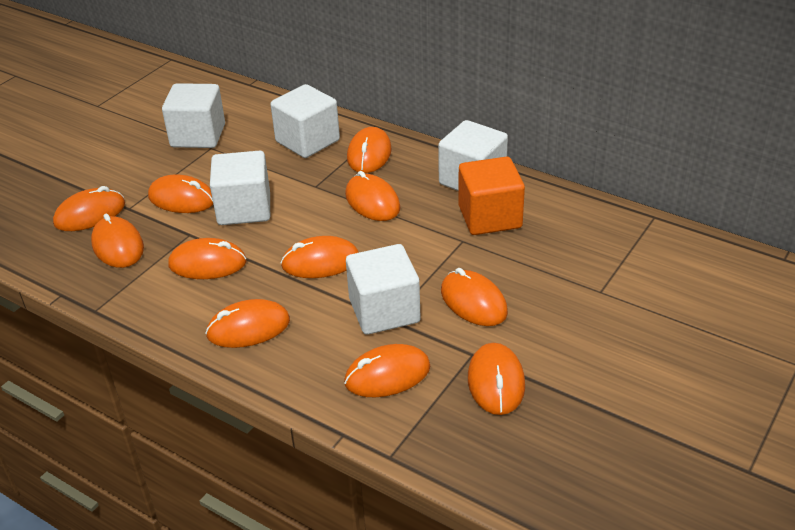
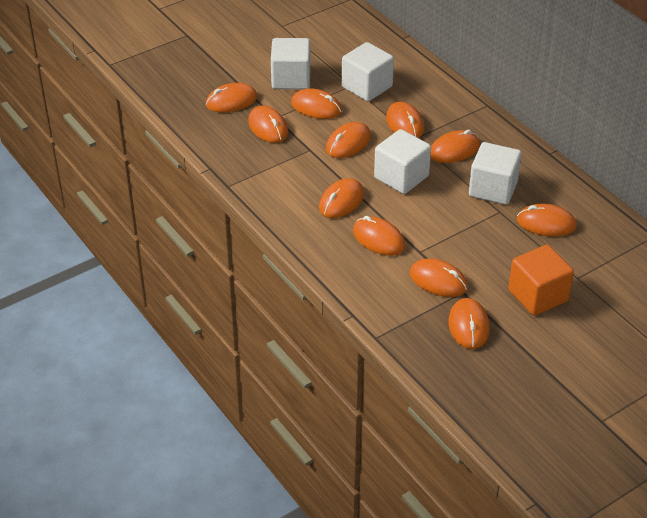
white cube: 5 -> 4

